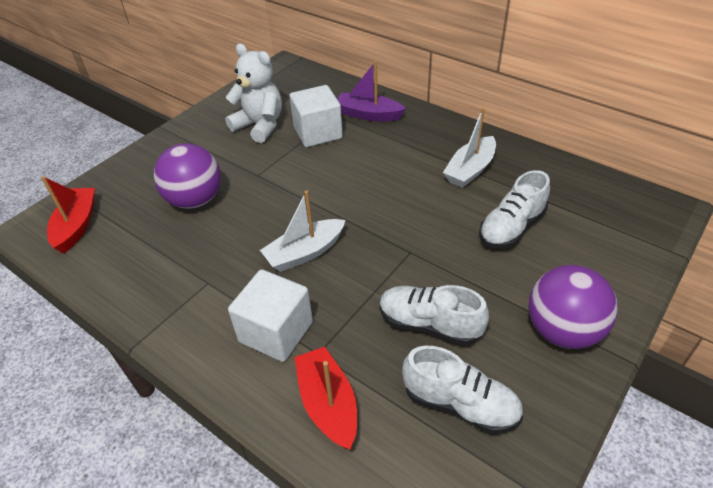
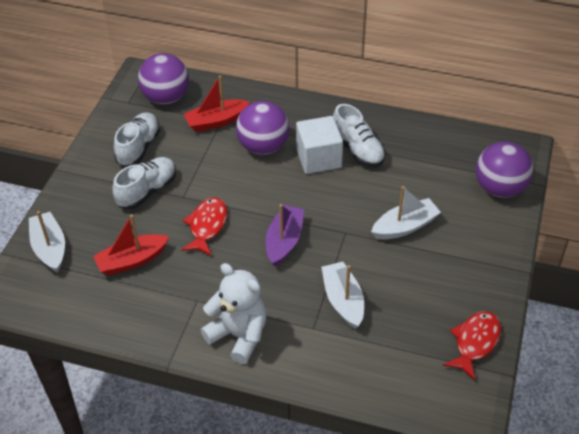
purple ball: 2 -> 3
red fish: 0 -> 2
white boat: 2 -> 3
white cube: 2 -> 1

